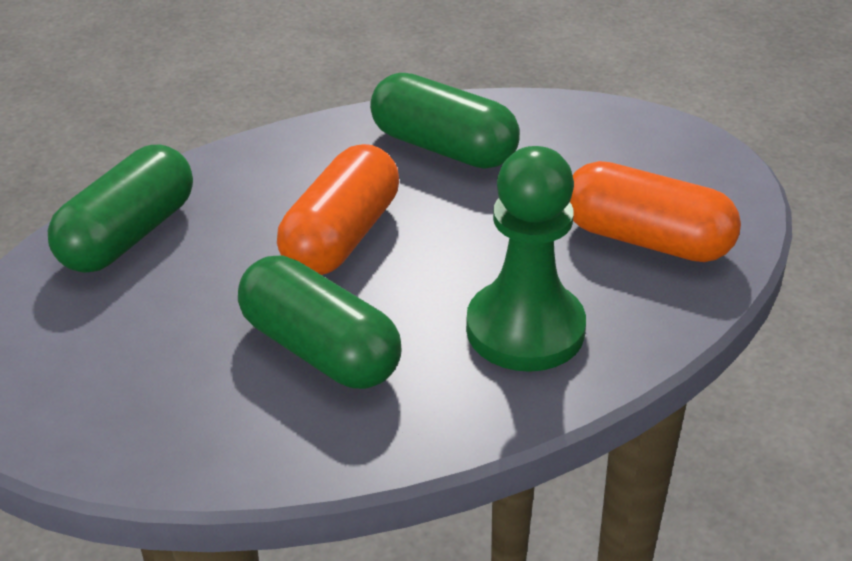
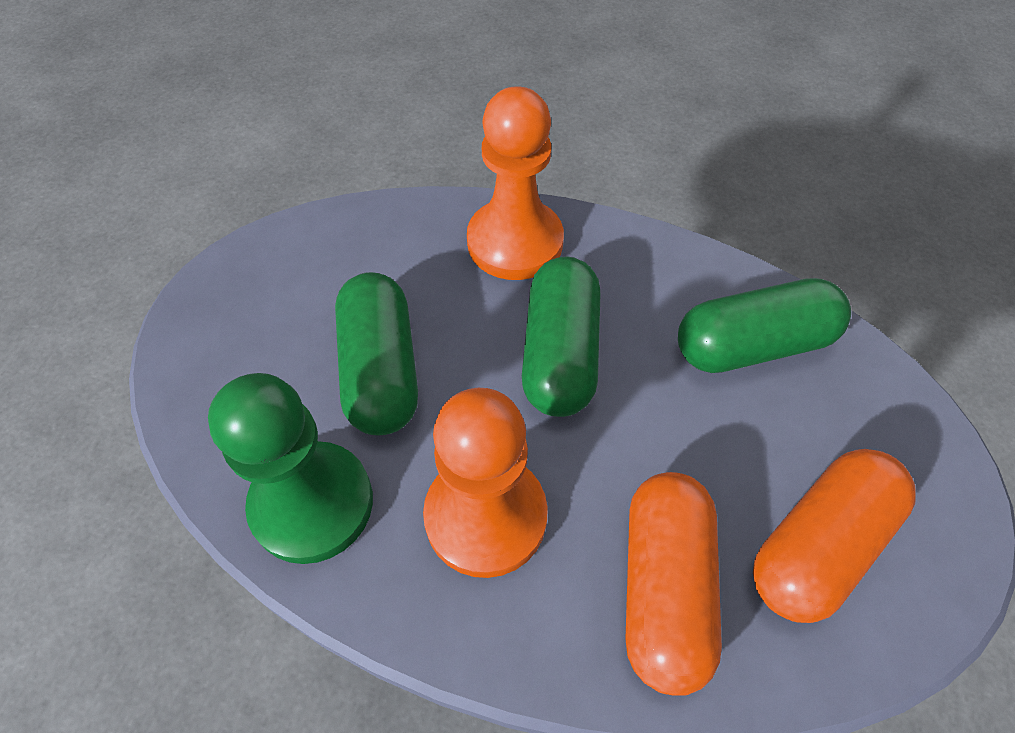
orange pawn: 0 -> 2

